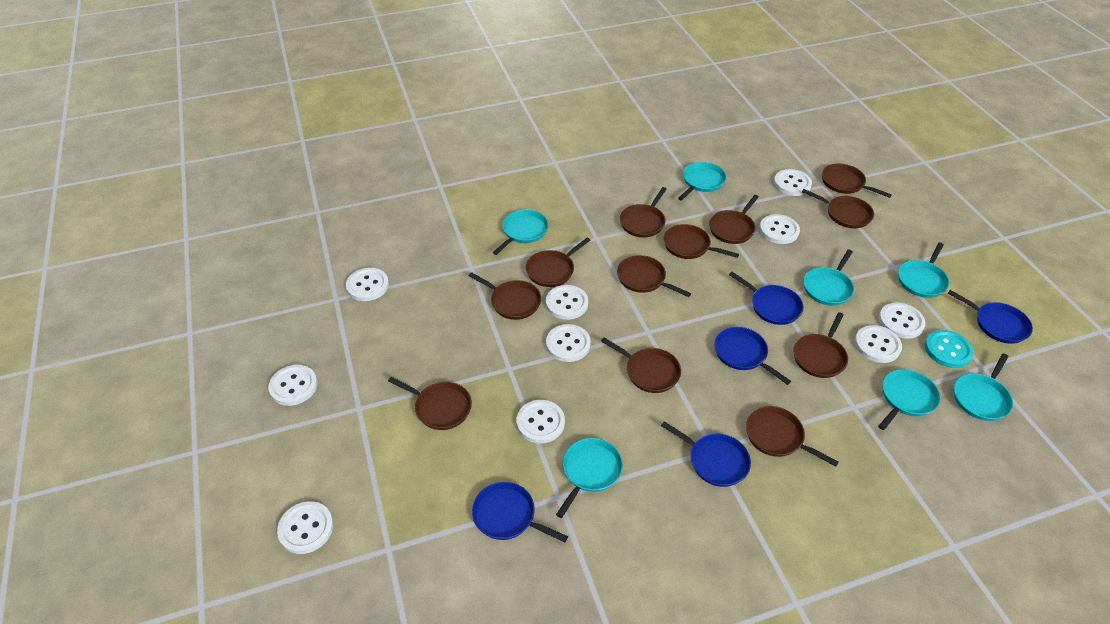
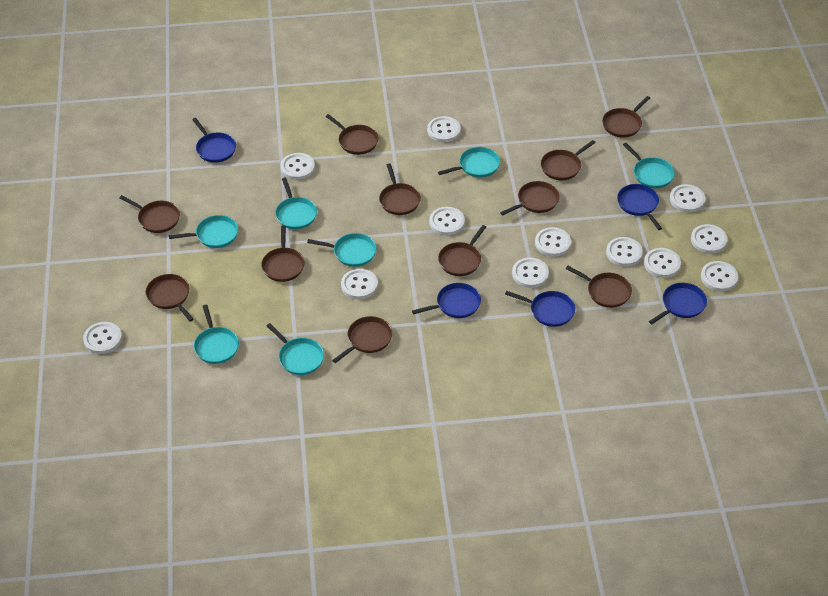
brown pan: 12 -> 11
turquoise button: 1 -> 0
white button: 10 -> 12

